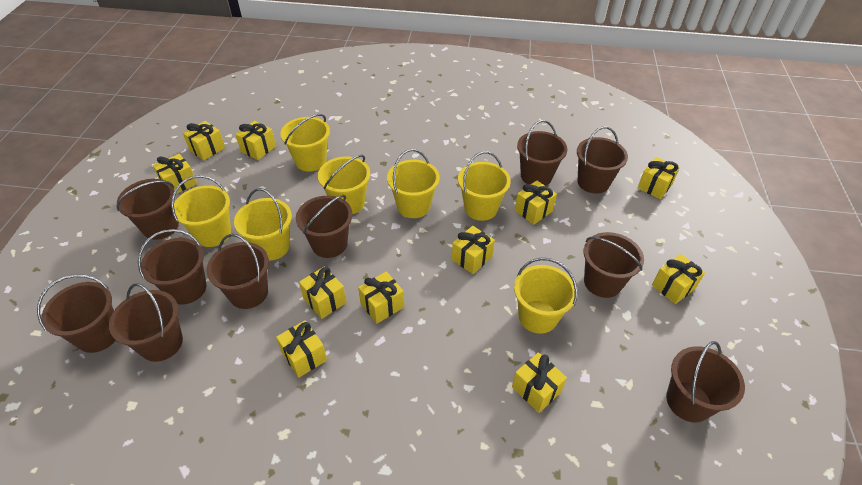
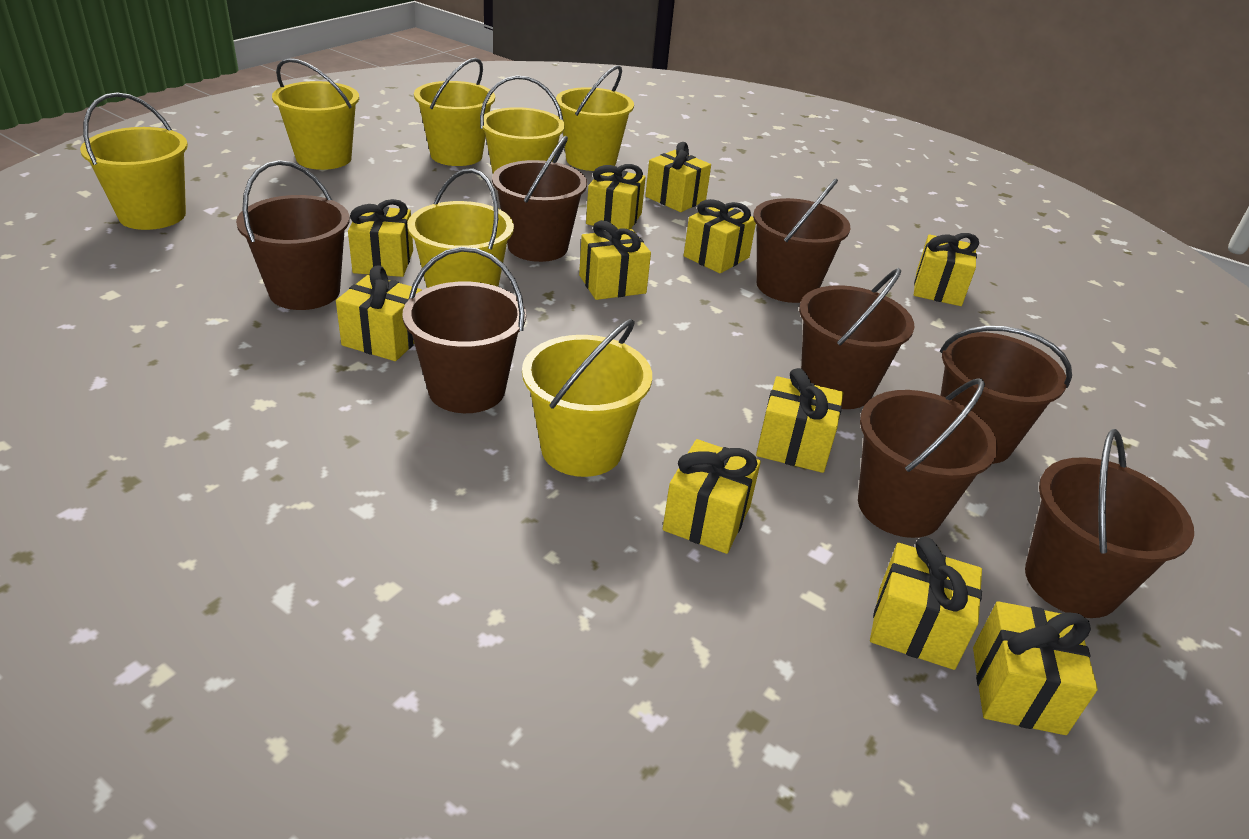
brown bucket: 10 -> 8

